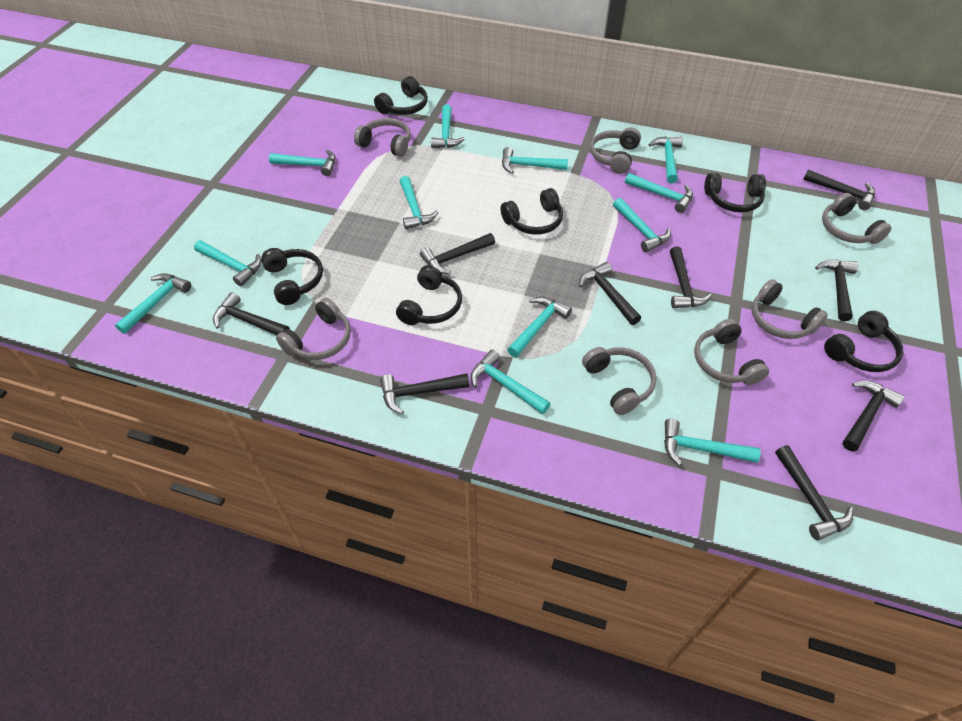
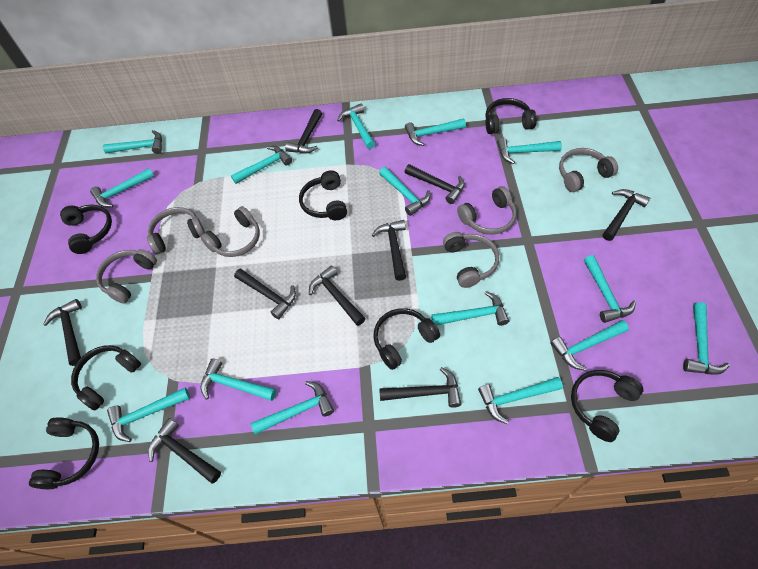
black headphones: 6 -> 7
grey headphones: 7 -> 6
turquoise hammer: 12 -> 15

